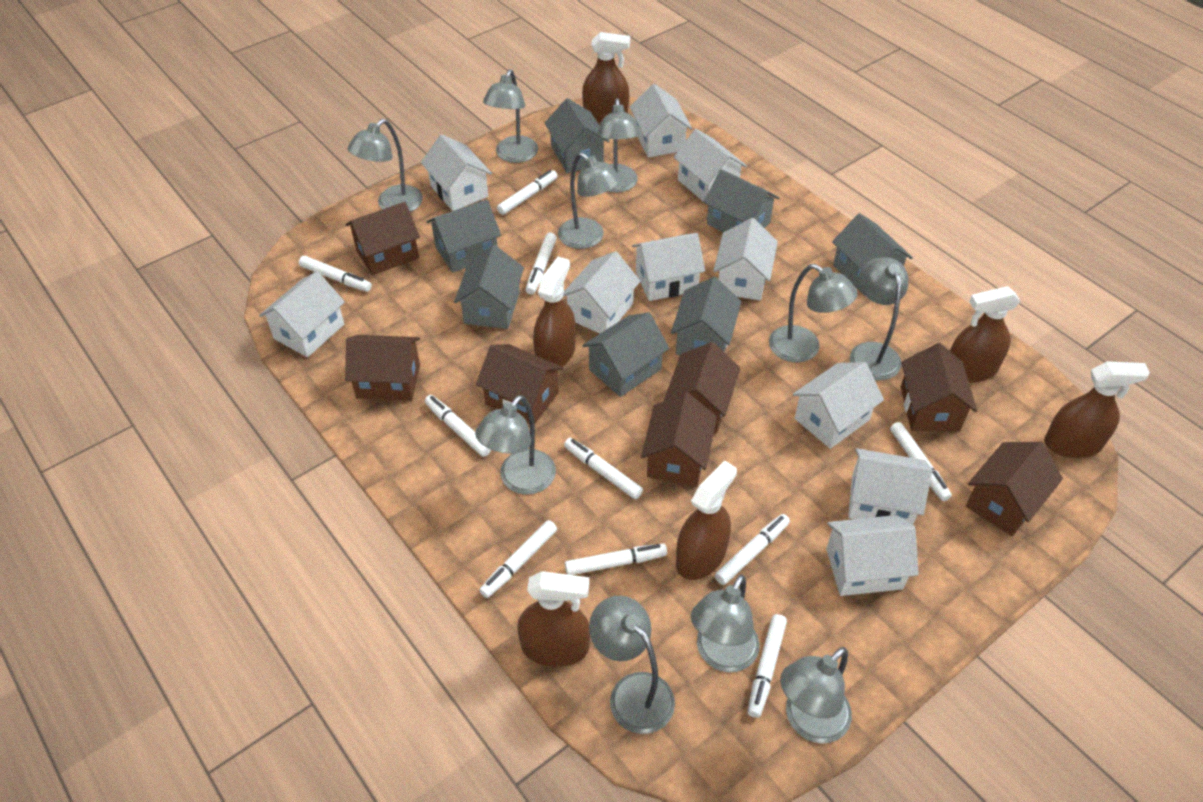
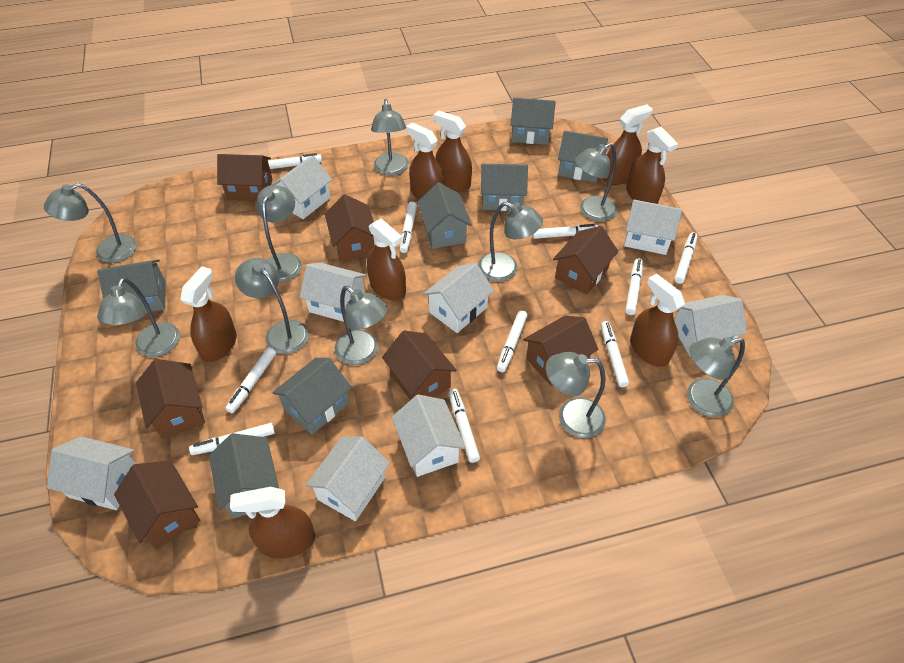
brown spray bottle: 6 -> 8
white house: 10 -> 8

